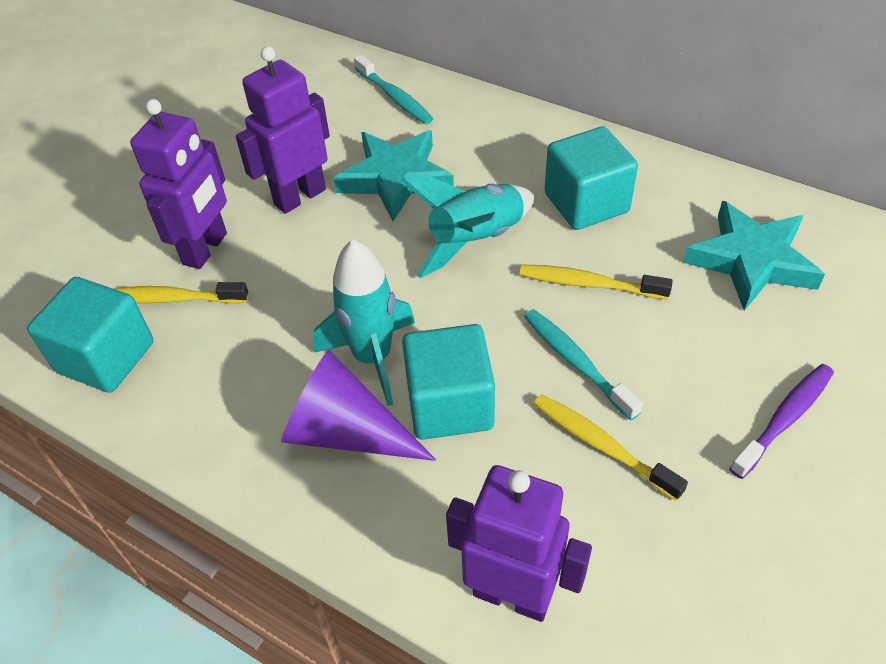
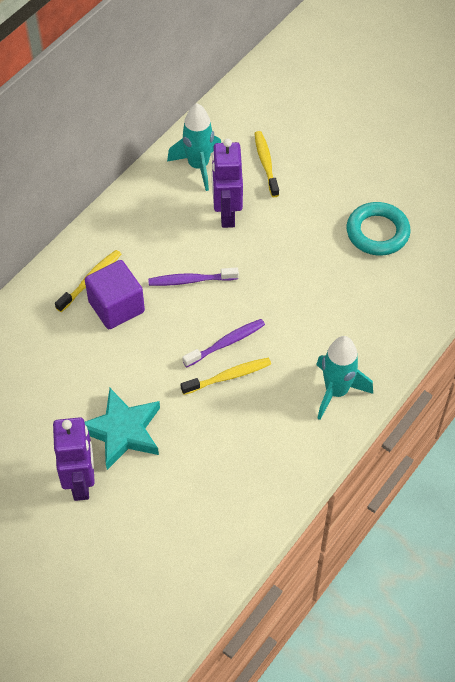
purple cone: 1 -> 0
purple cube: 0 -> 1
purple robot: 3 -> 2
purple toothbrush: 1 -> 2
turquoise cube: 3 -> 0
turquoise ring: 0 -> 1
turquoise star: 2 -> 1
turquoise toothbrush: 2 -> 0

